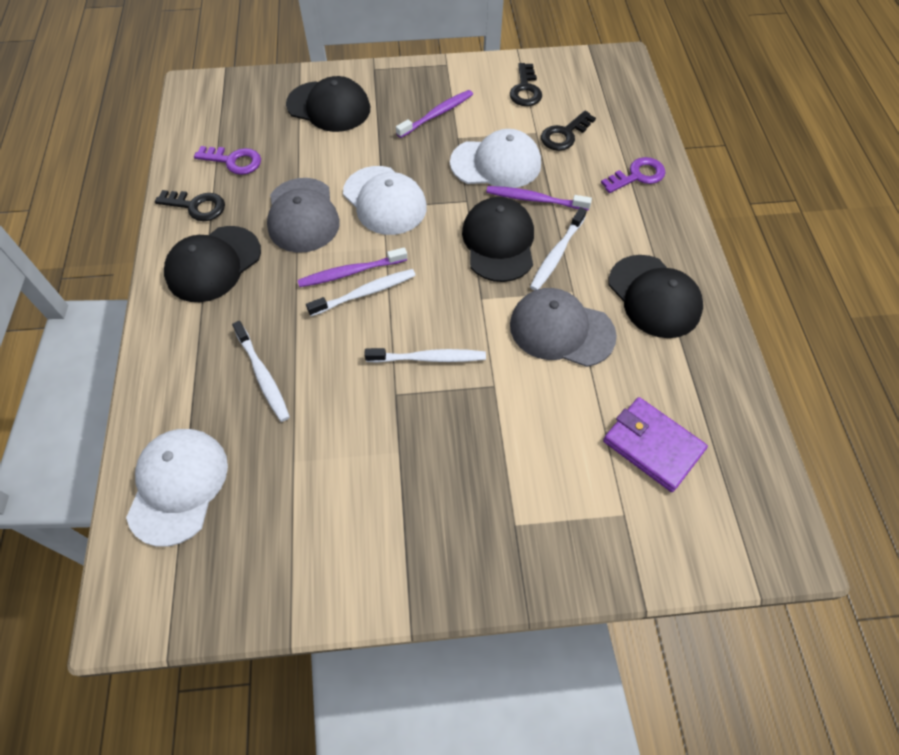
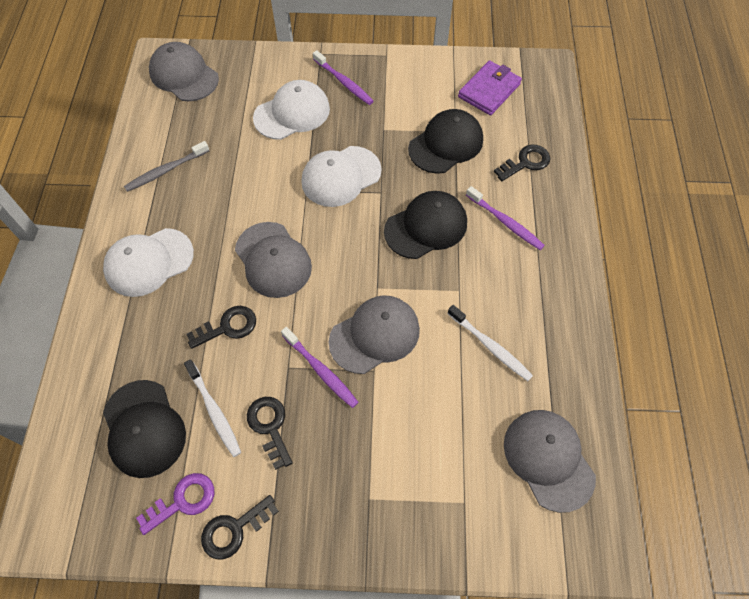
black cap: 4 -> 3
black key: 3 -> 4
grey cap: 2 -> 4
grey toothbrush: 0 -> 1
purple key: 2 -> 1
white toothbrush: 4 -> 2

